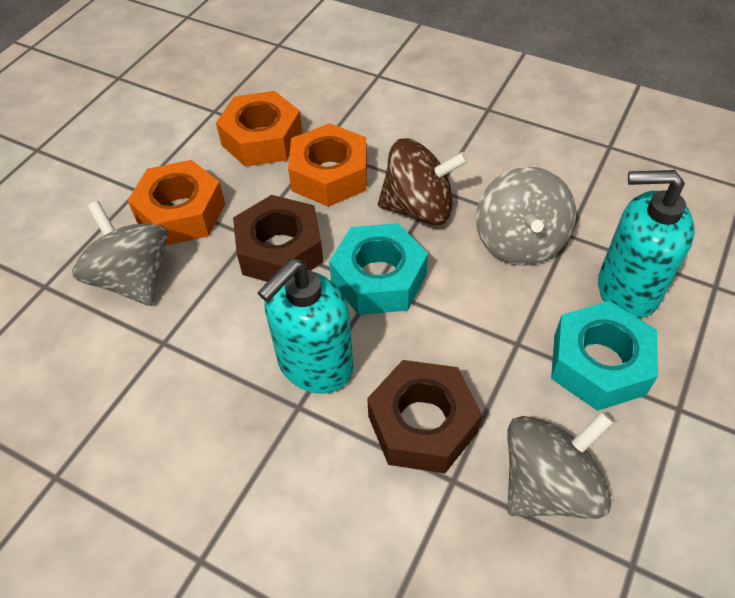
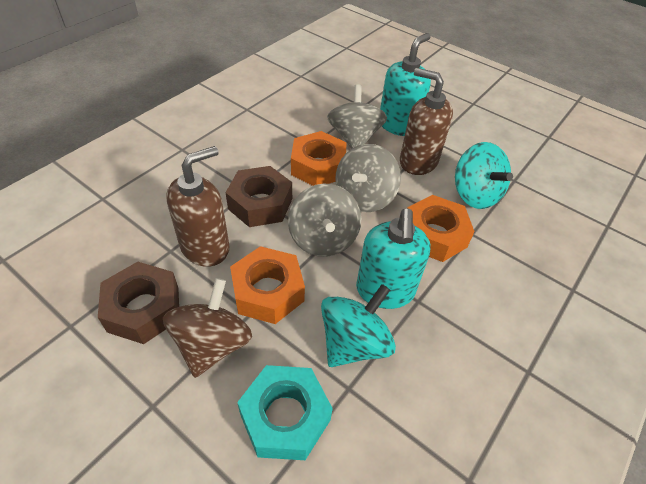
brown soap dispenser: 0 -> 2
turquoise nut: 2 -> 1
turquoise spinning top: 0 -> 2

